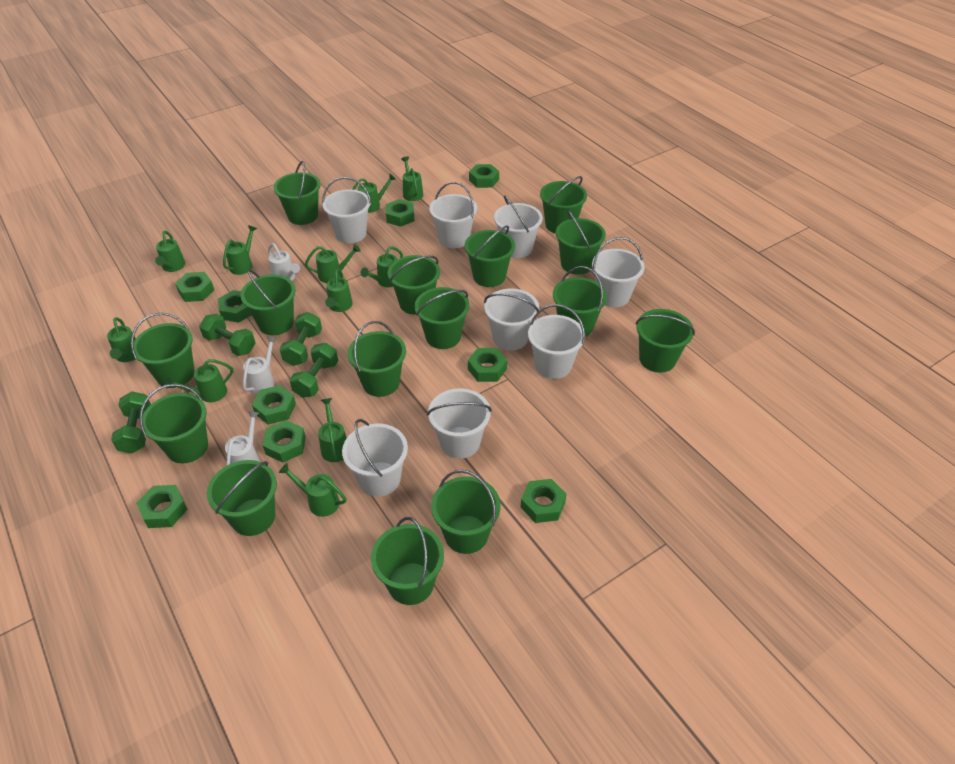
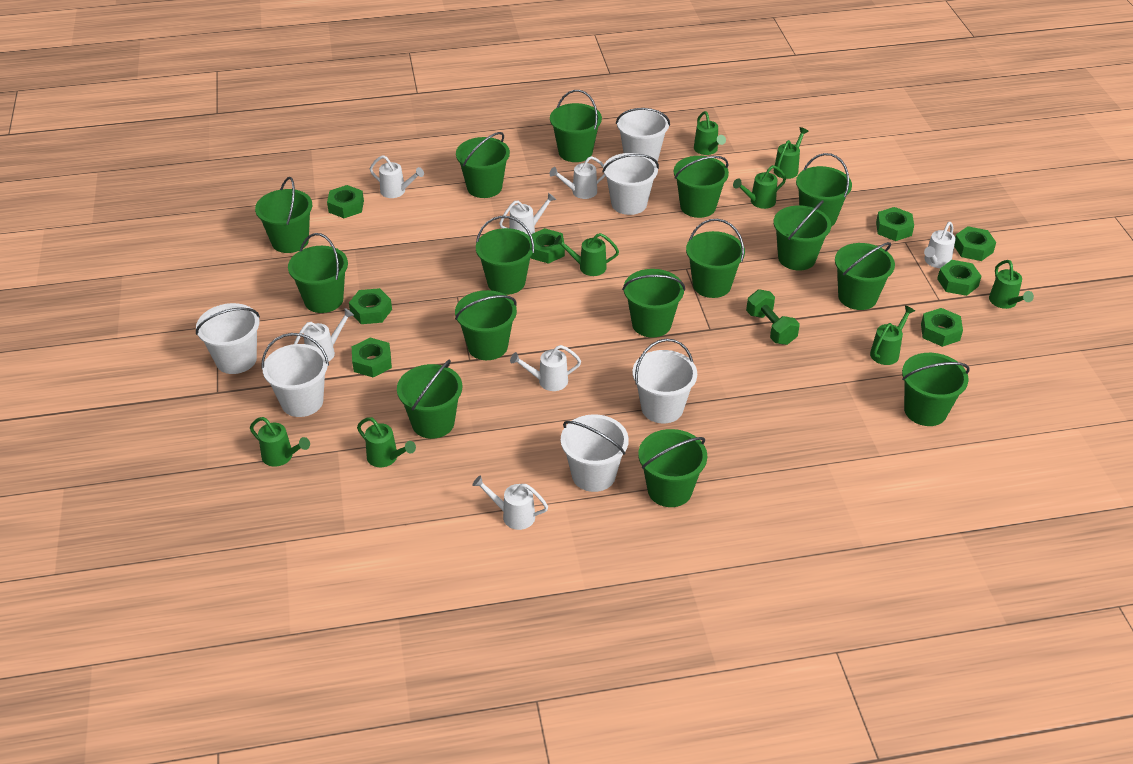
green dumbbell: 4 -> 1
green nut: 9 -> 8
green watering can: 11 -> 8
white bucket: 8 -> 6
white watering can: 3 -> 7

